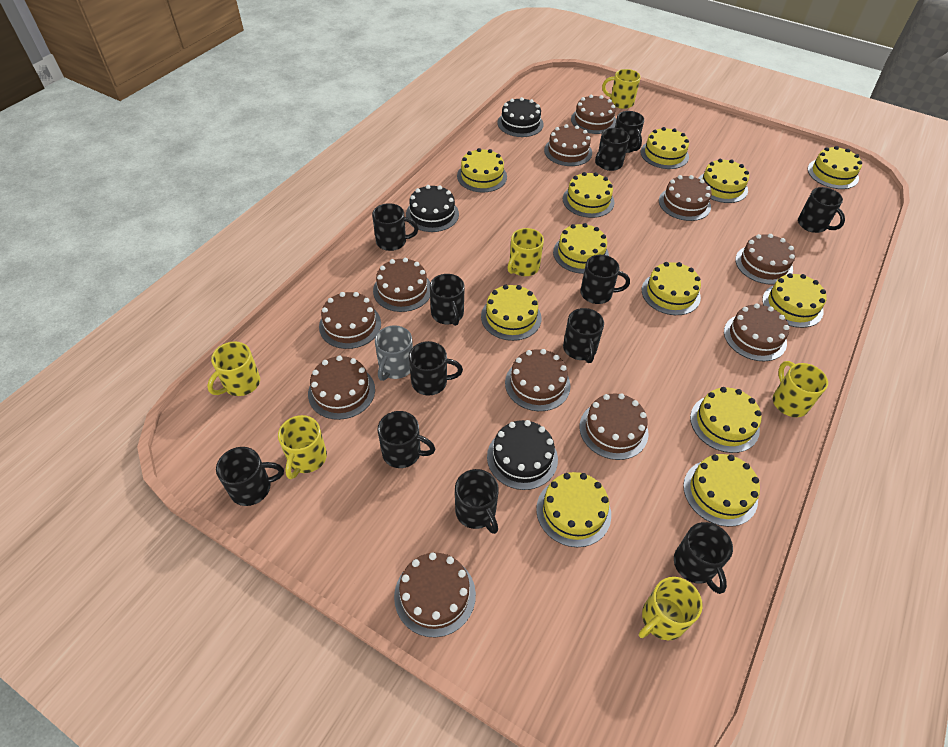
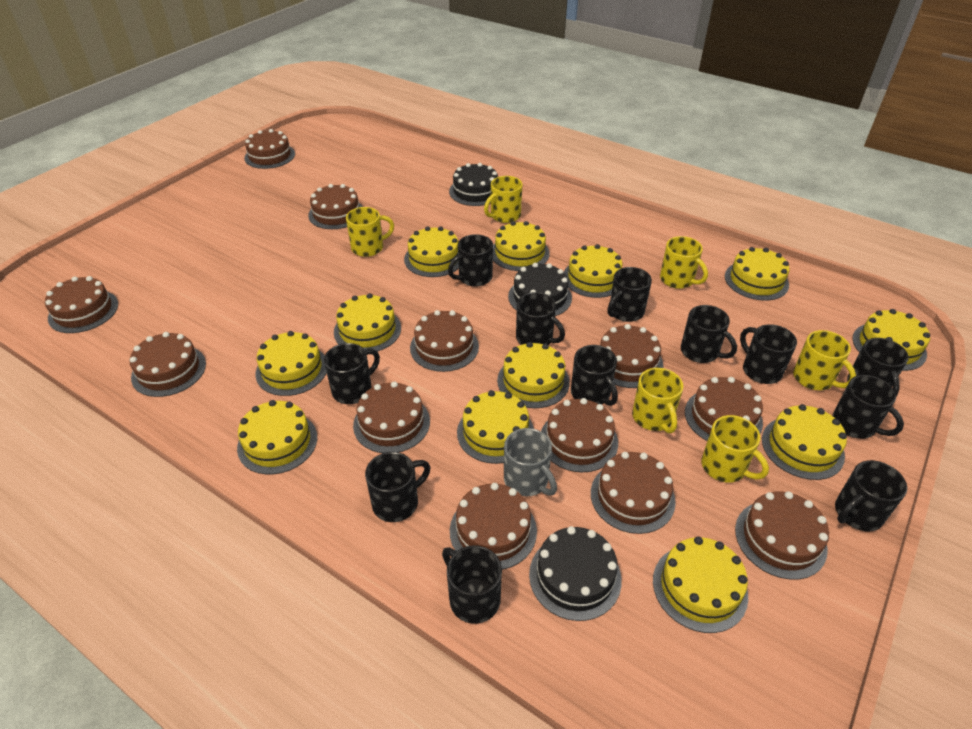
brown cake: 11 -> 12

